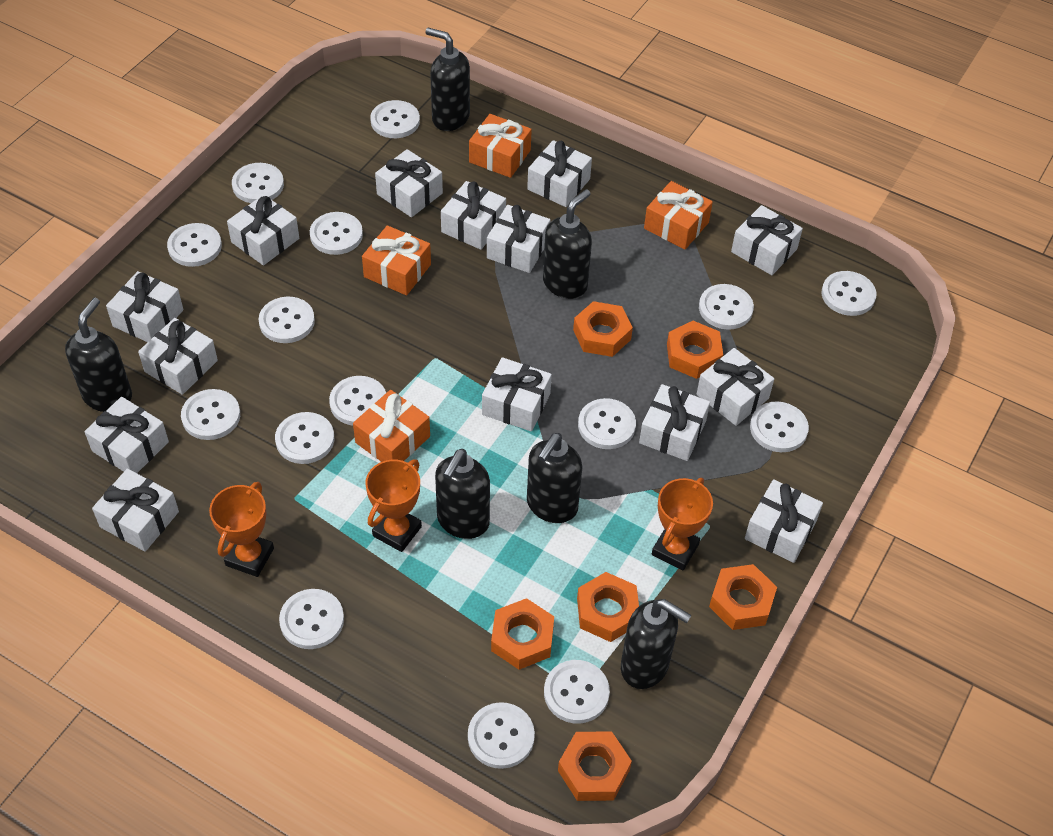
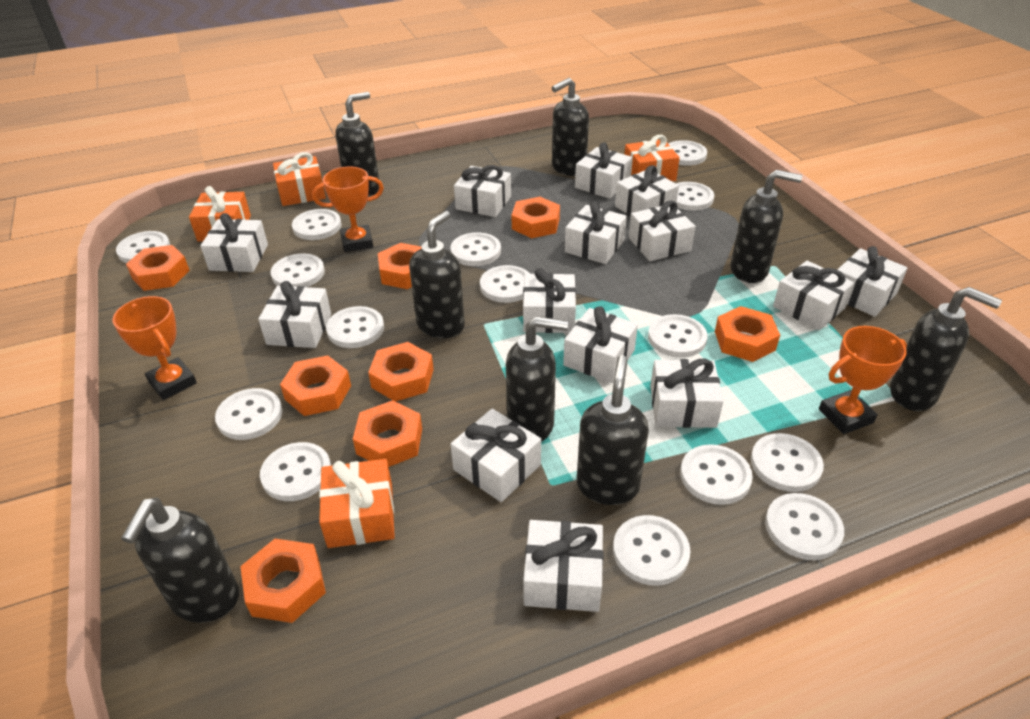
black soap dispenser: 6 -> 8
orange nut: 6 -> 8

